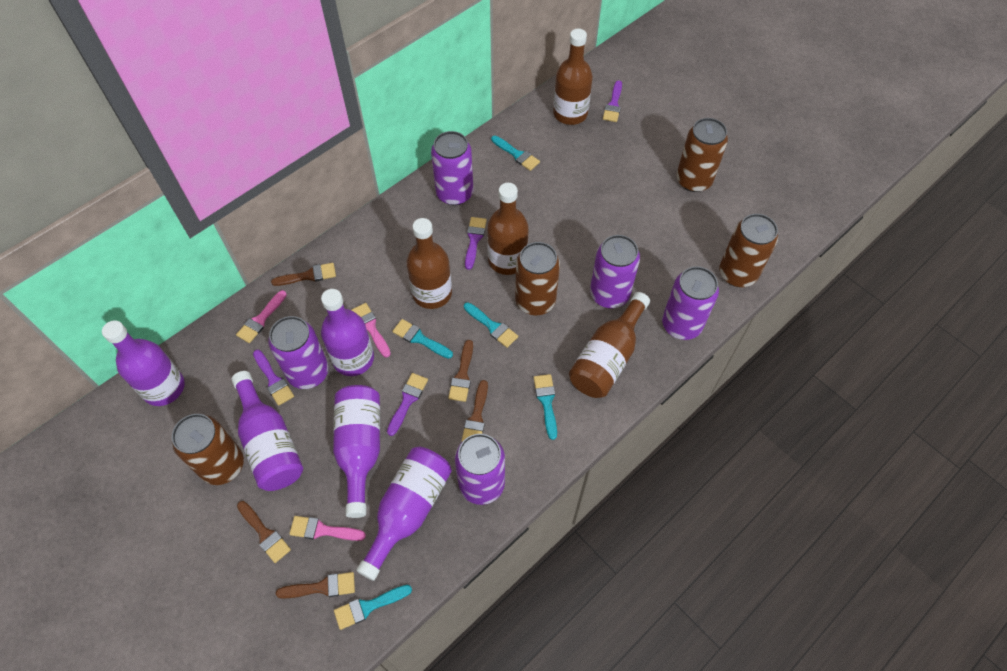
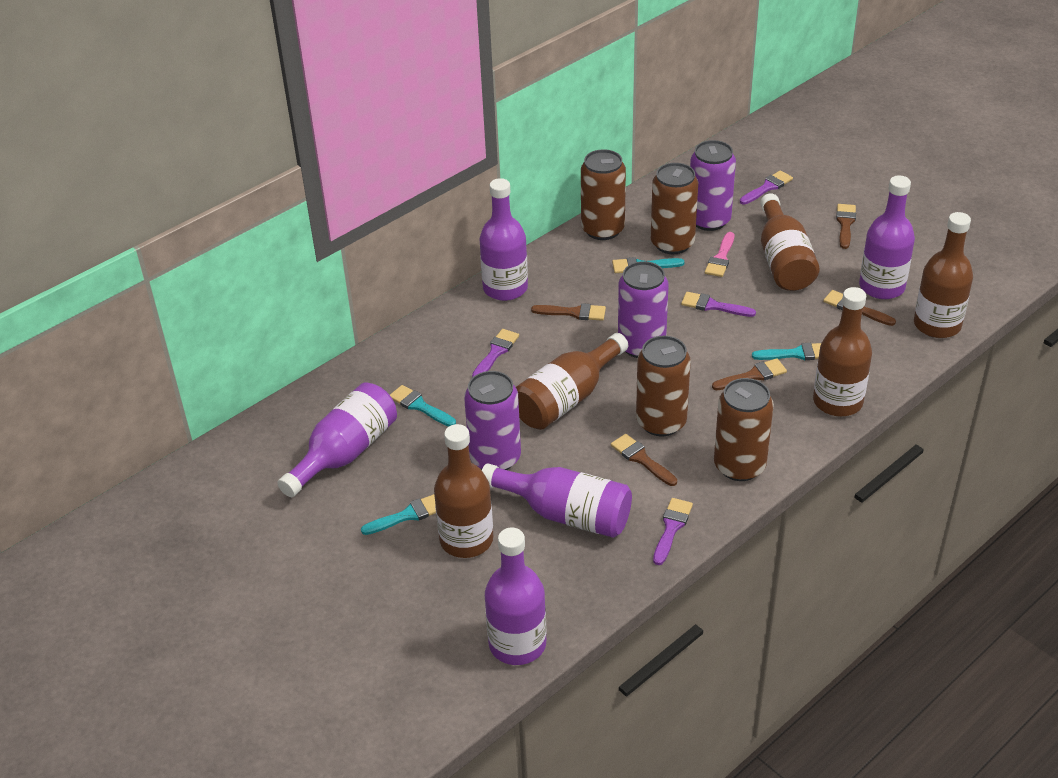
brown bottle: 4 -> 5
pink brush: 3 -> 1
purple can: 5 -> 3
turquoise brush: 5 -> 4

